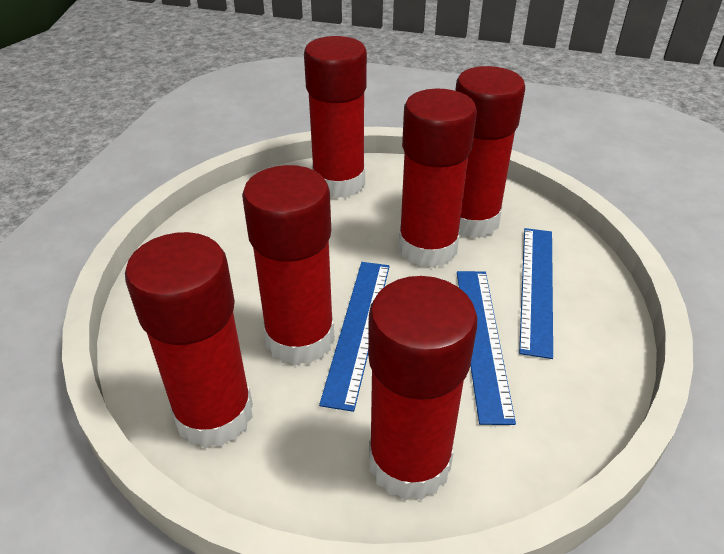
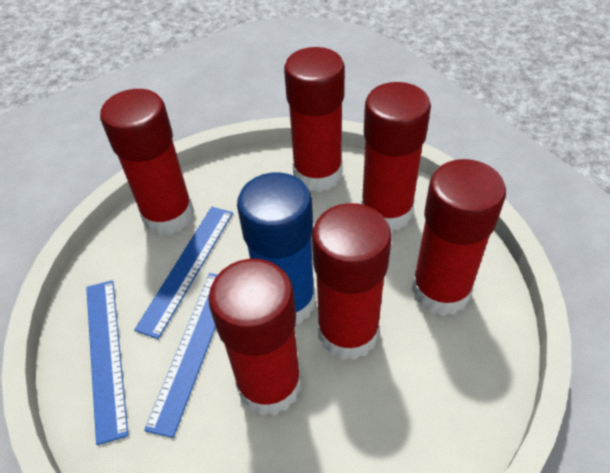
blue glue stick: 0 -> 1

